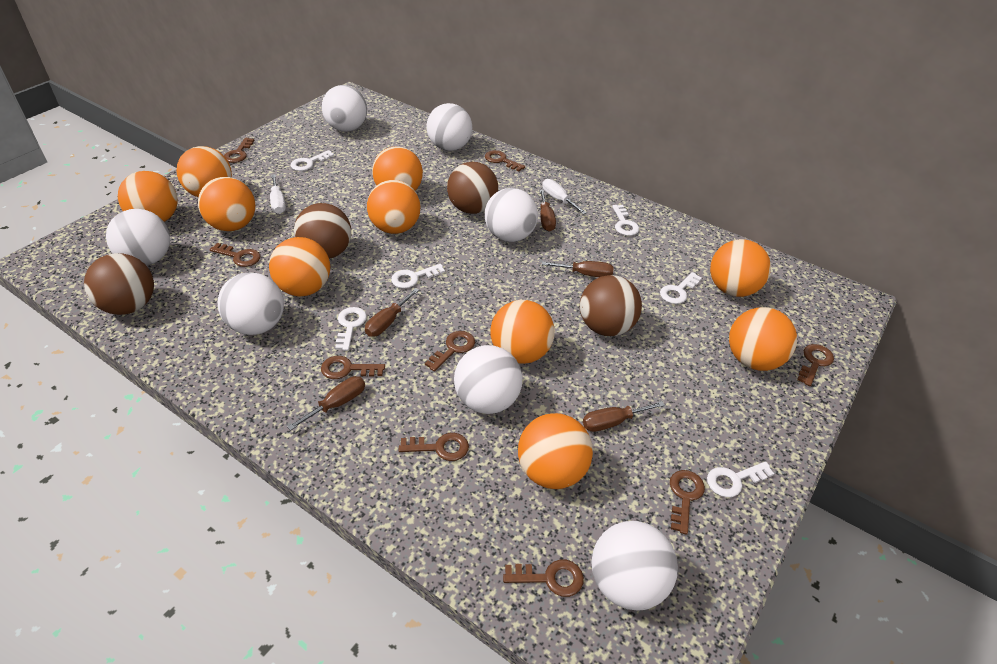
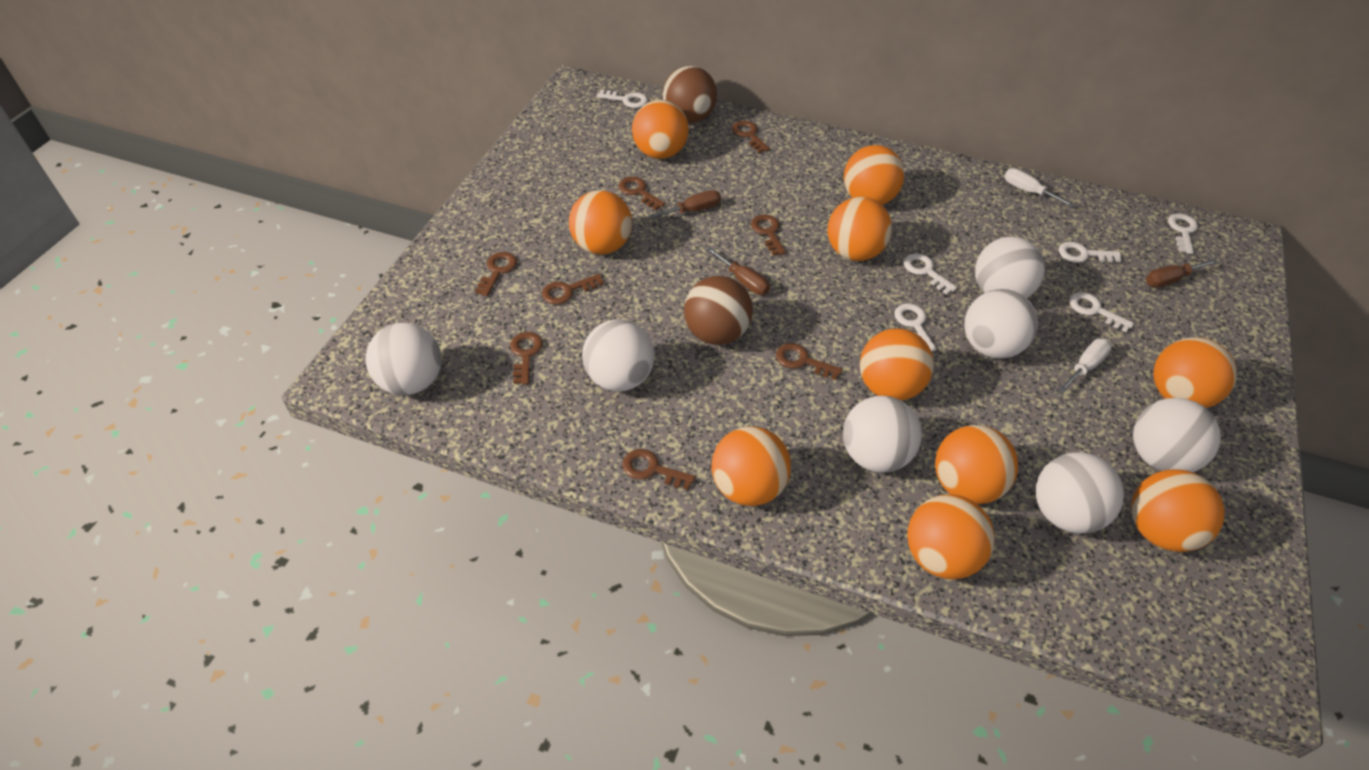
brown ball: 4 -> 2
brown key: 9 -> 8
brown screwdriver: 5 -> 3

